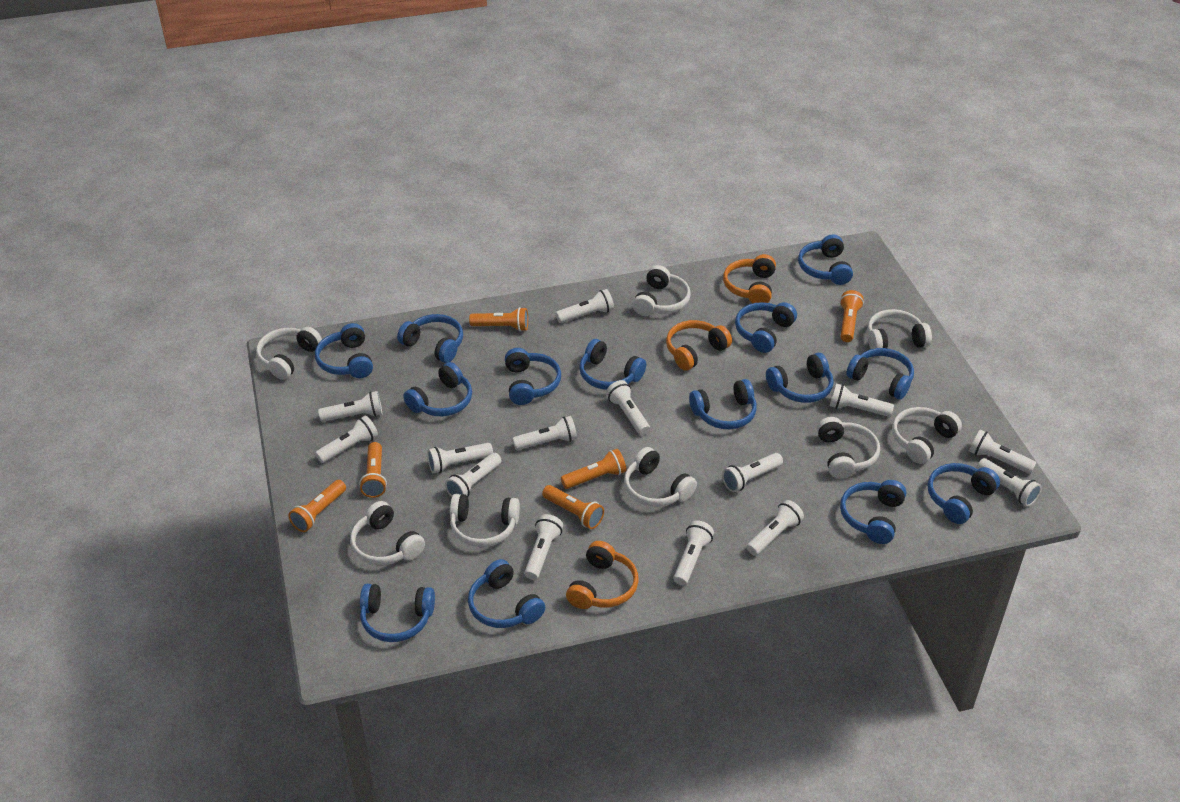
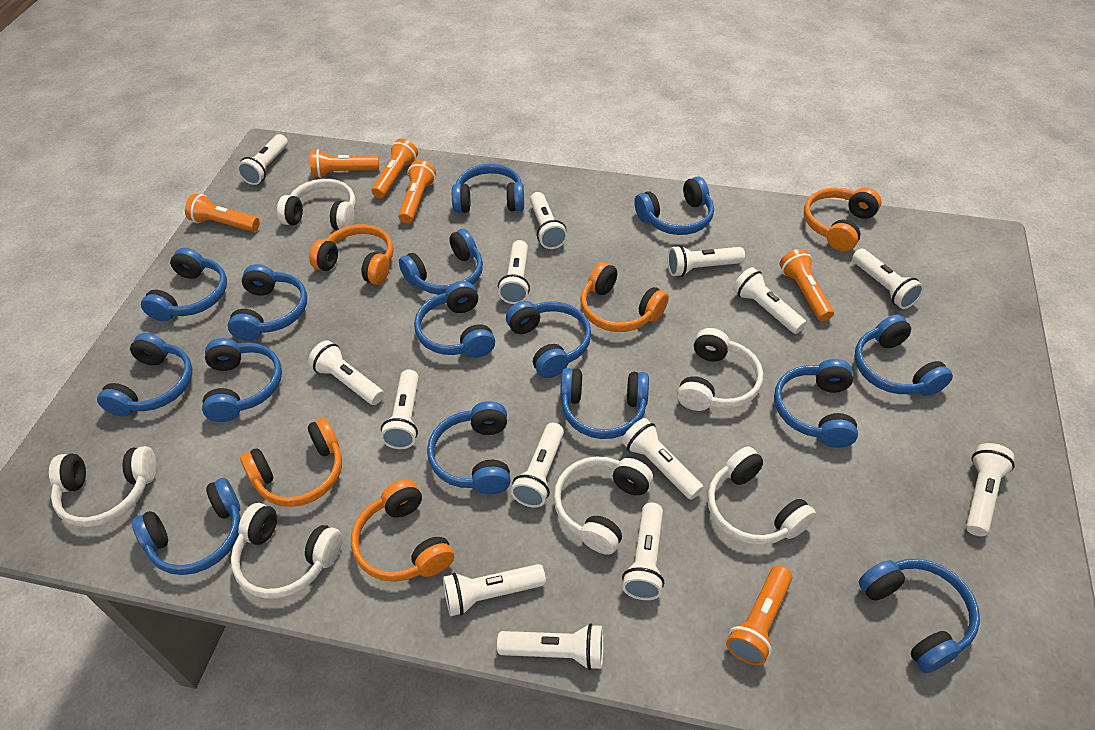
blue headphones: 14 -> 15
orange headphones: 3 -> 5
white headphones: 8 -> 6

